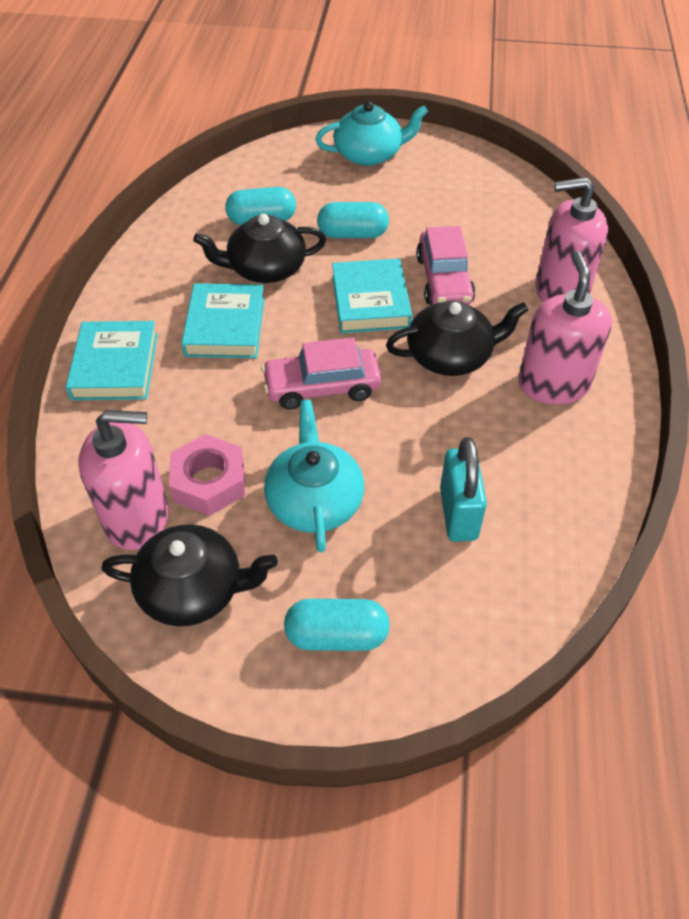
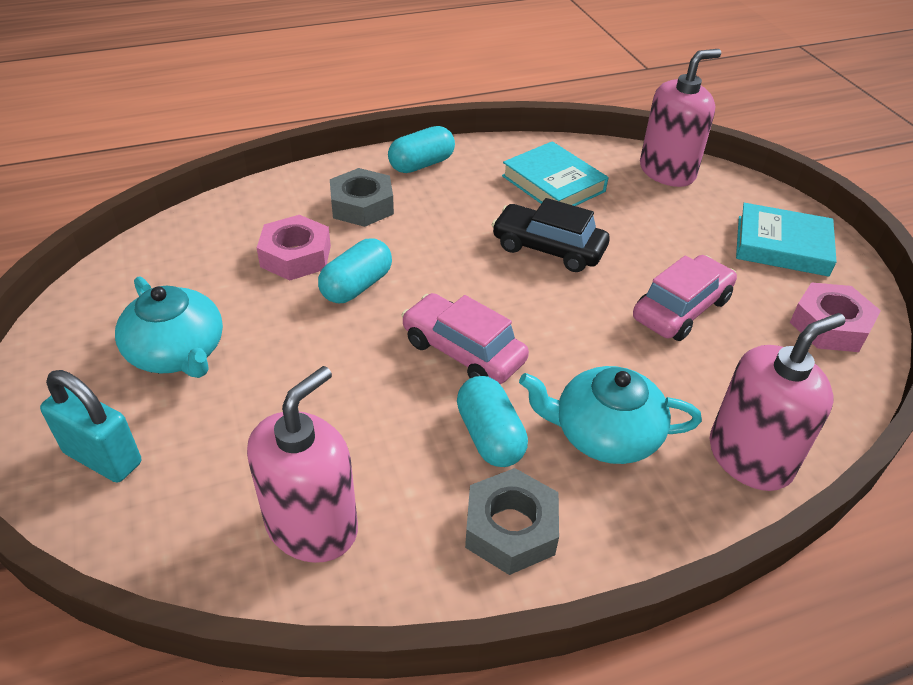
black car: 0 -> 1
black teapot: 3 -> 0
grey nut: 0 -> 2
pink nut: 1 -> 2
turquoise book: 3 -> 2

